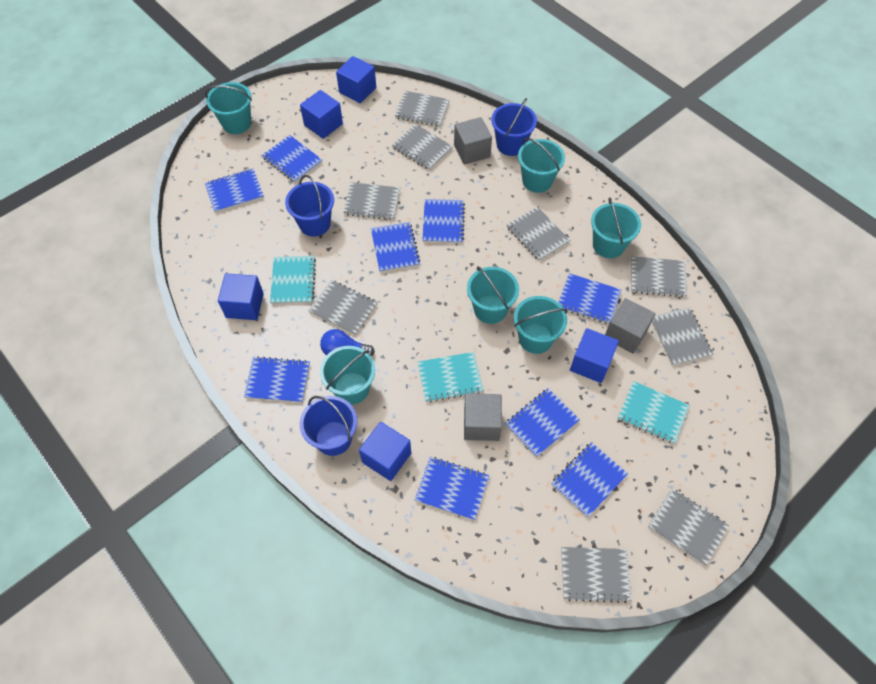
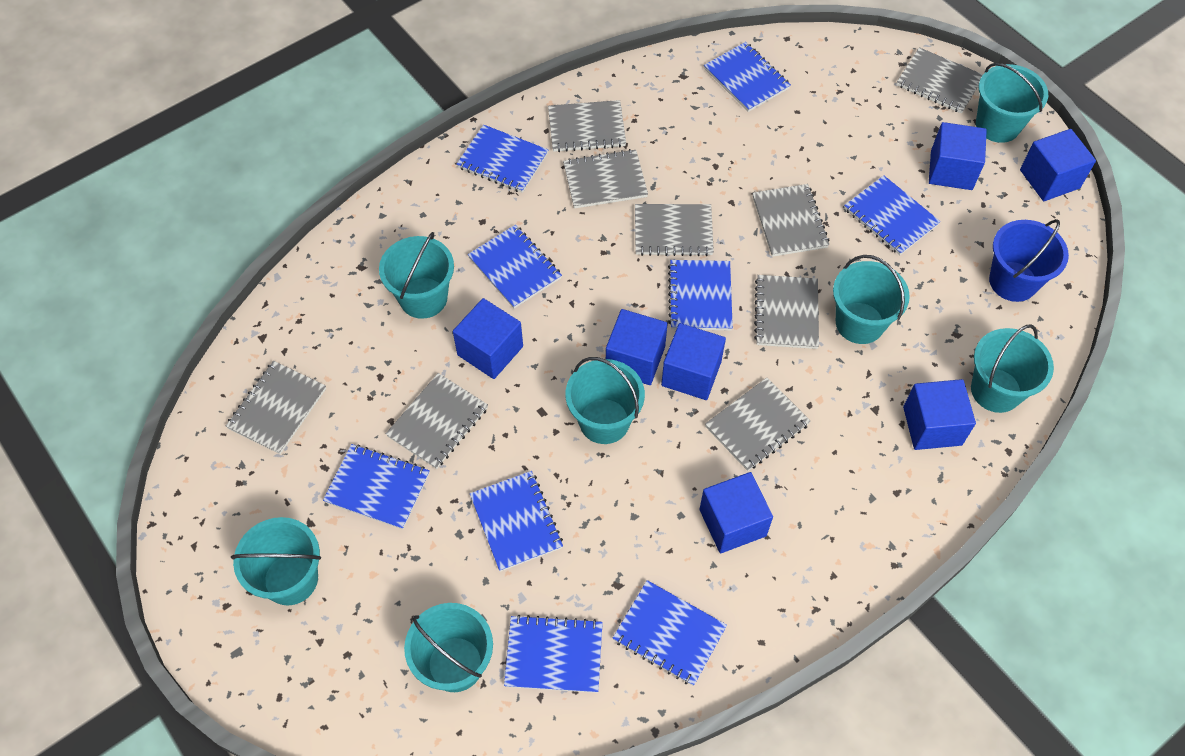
blue bucket: 3 -> 1
blue cube: 5 -> 7
blue light bulb: 1 -> 0
grey cube: 3 -> 0
turquoise bucket: 6 -> 7
turquoise notebook: 3 -> 0

